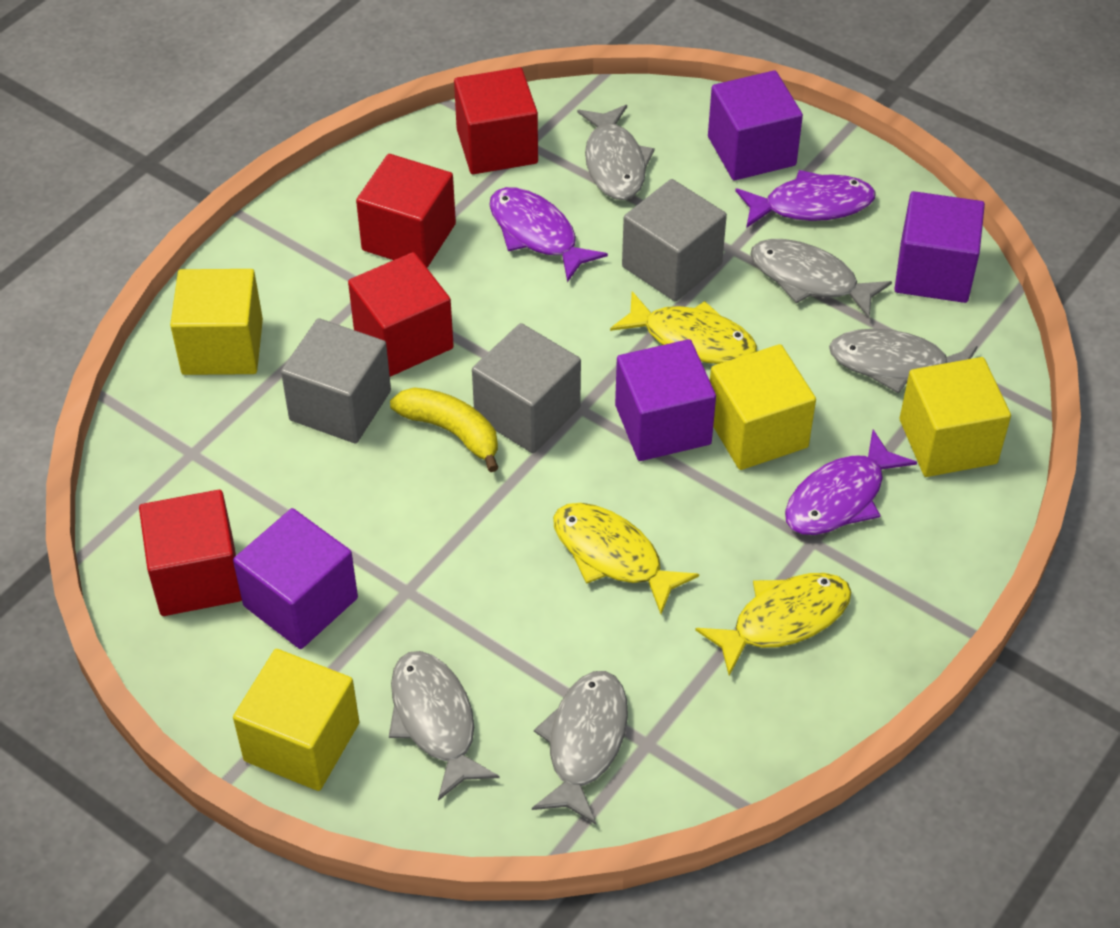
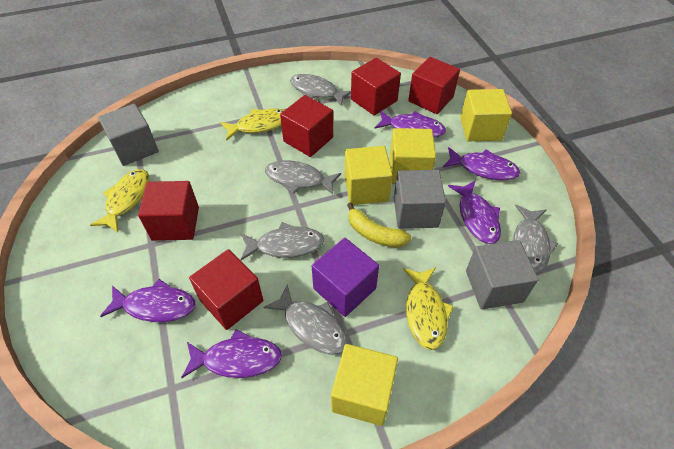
purple cube: 4 -> 1
purple fish: 3 -> 5
red cube: 4 -> 5

